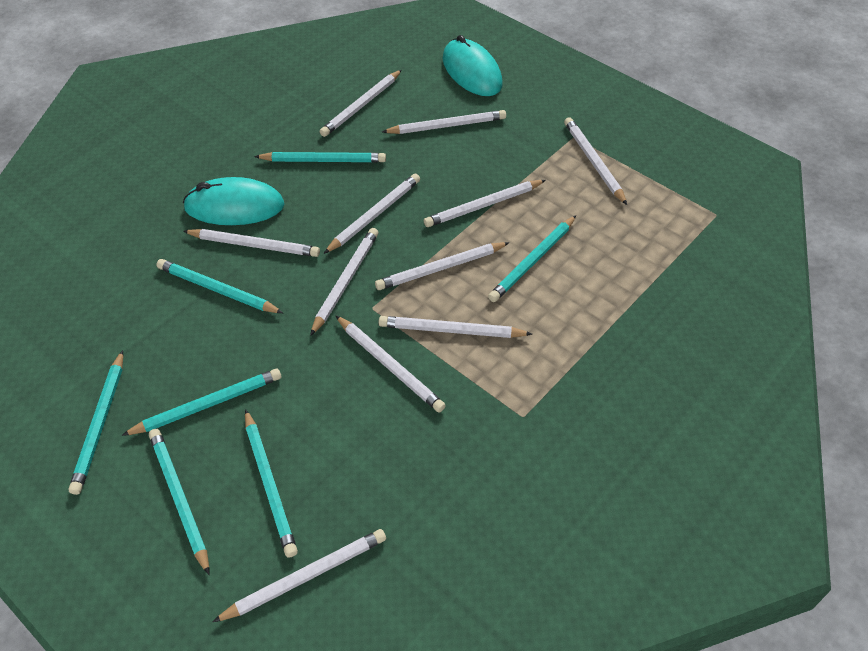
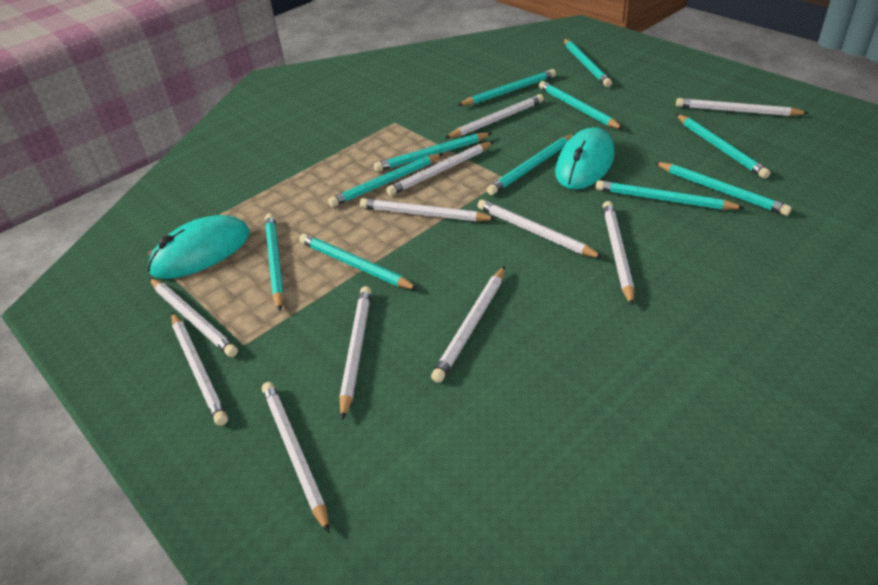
turquoise pencil: 7 -> 11

